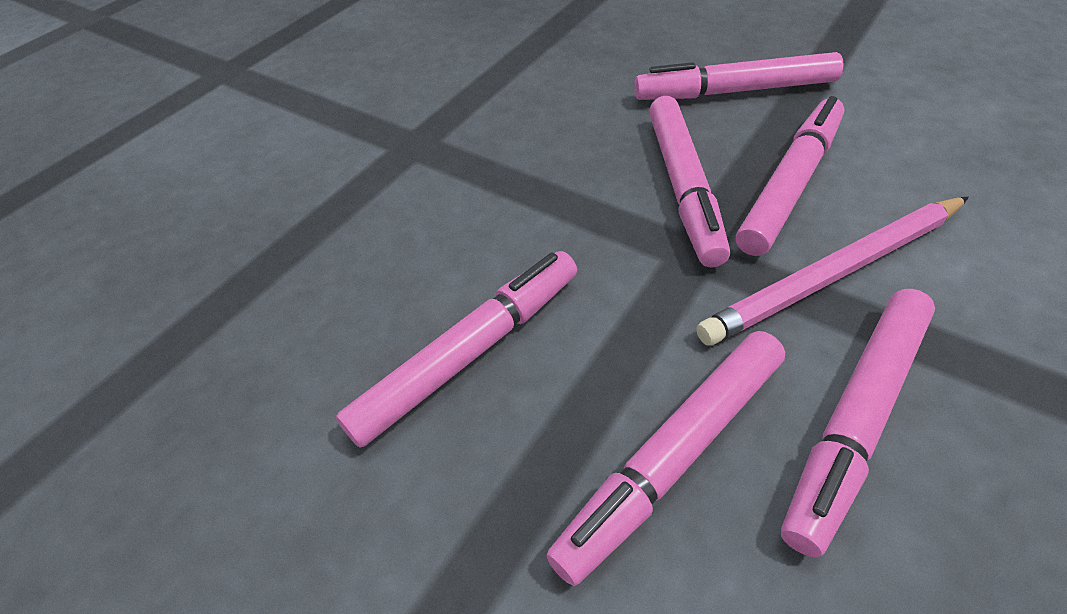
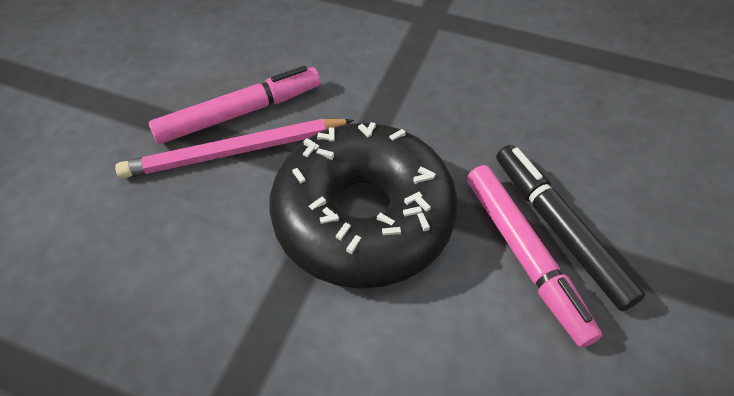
black donut: 0 -> 1
black marker: 0 -> 1
pink marker: 6 -> 2

